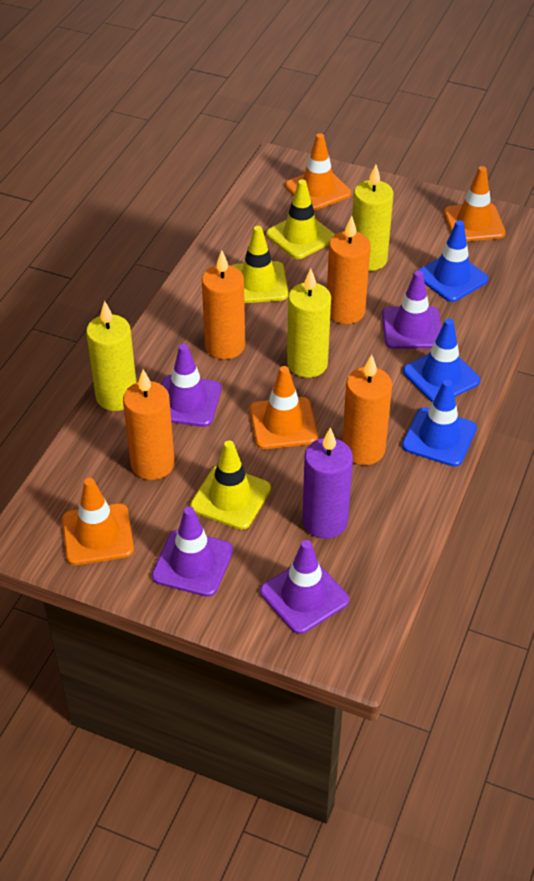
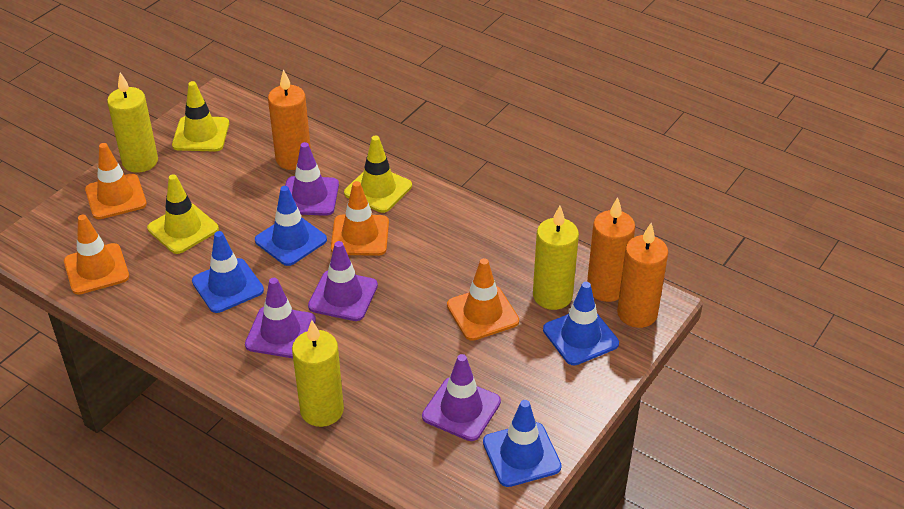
blue traffic cone: 3 -> 4
orange candle: 4 -> 3
purple candle: 1 -> 0

